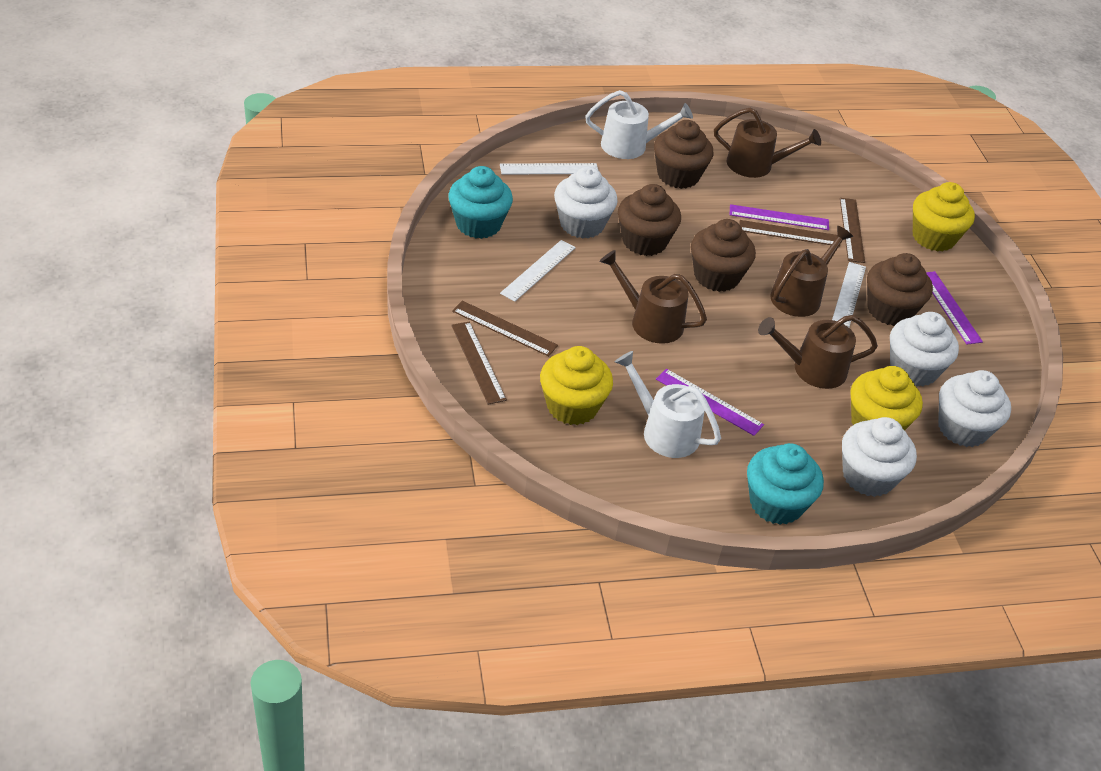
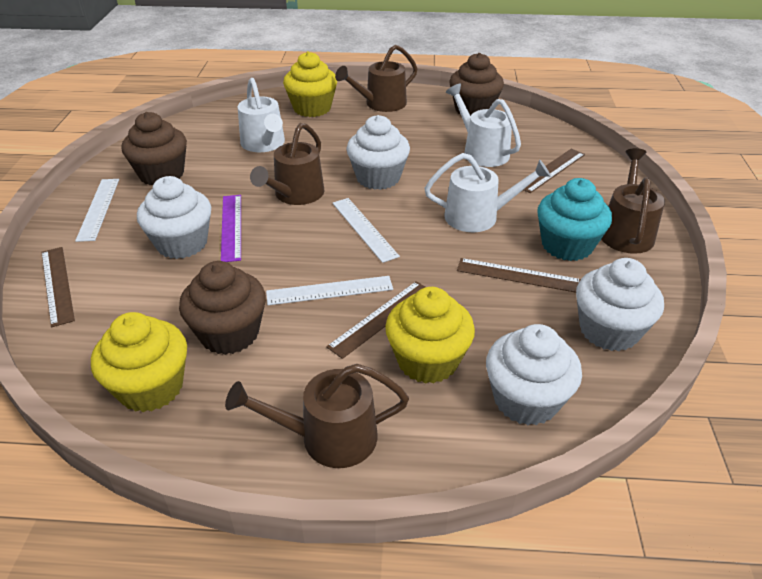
brown cupcake: 4 -> 3
purple ruler: 3 -> 1
turquoise cupcake: 2 -> 1
white watering can: 2 -> 3

